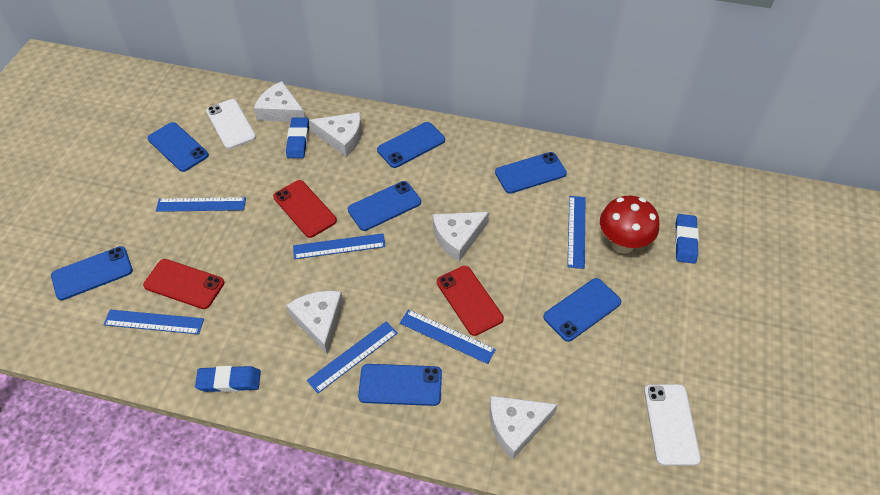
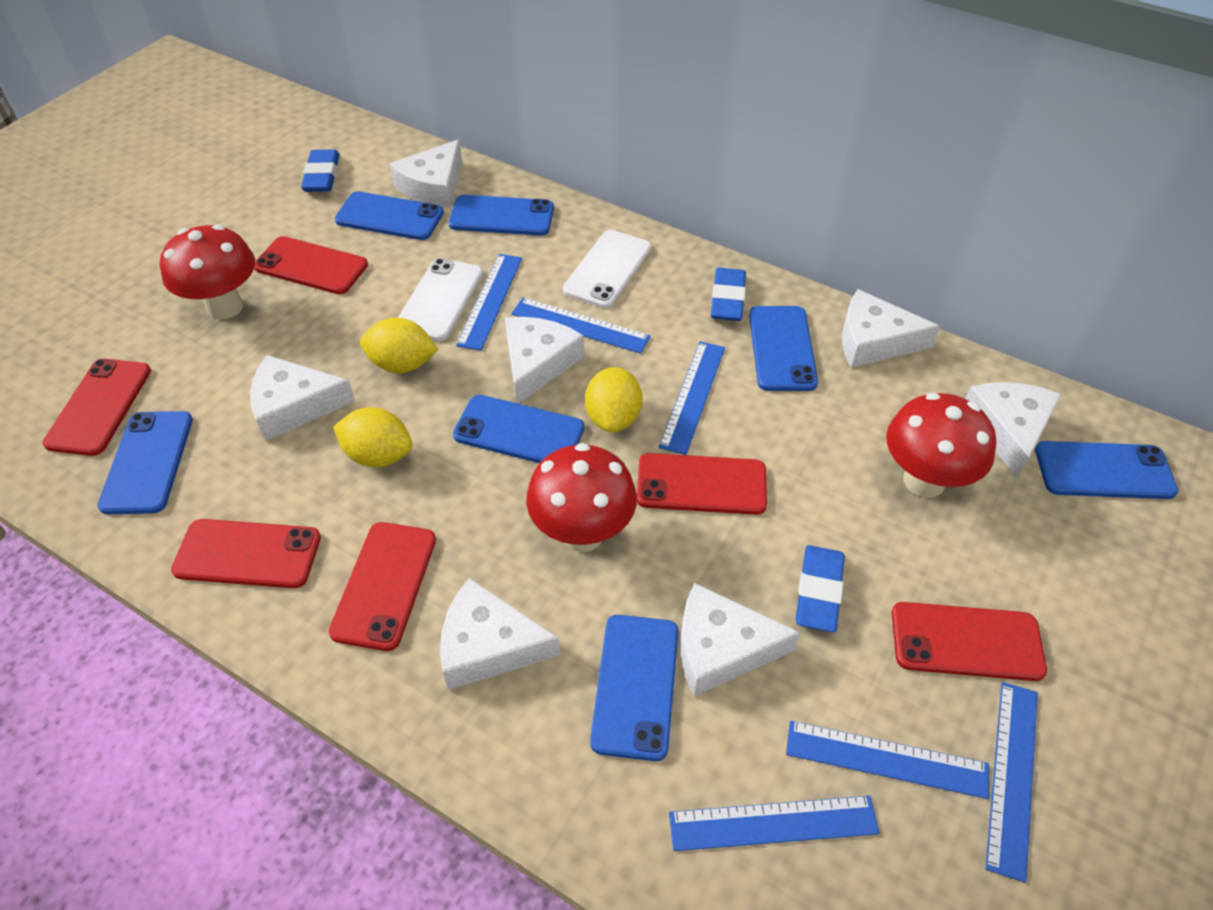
red mushroom: 1 -> 3
red phone: 3 -> 6
white cheese: 5 -> 7
yellow lemon: 0 -> 3

